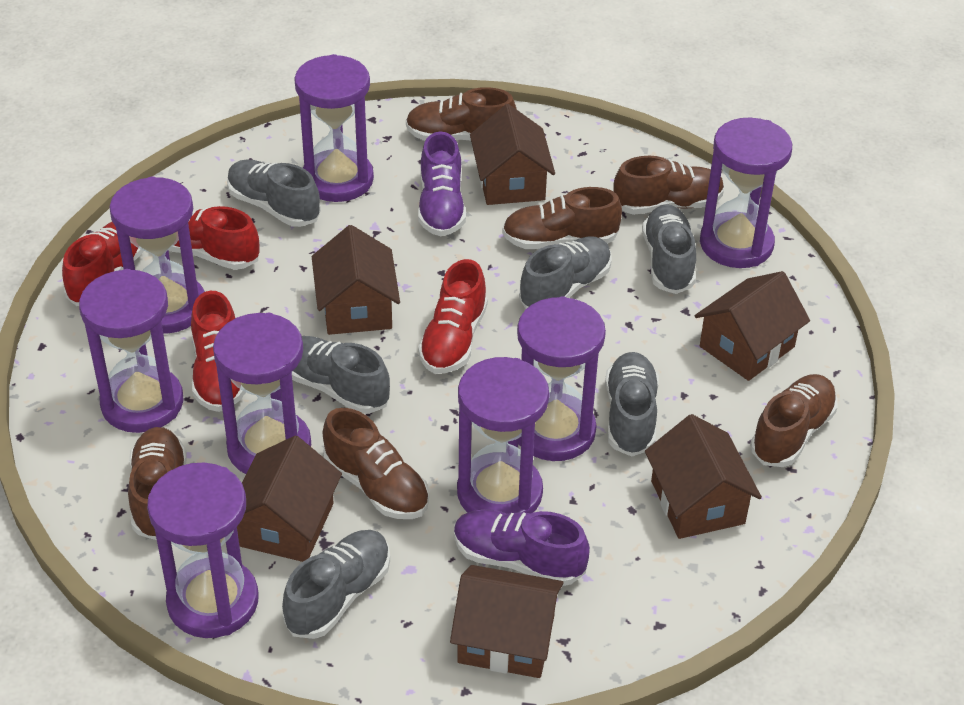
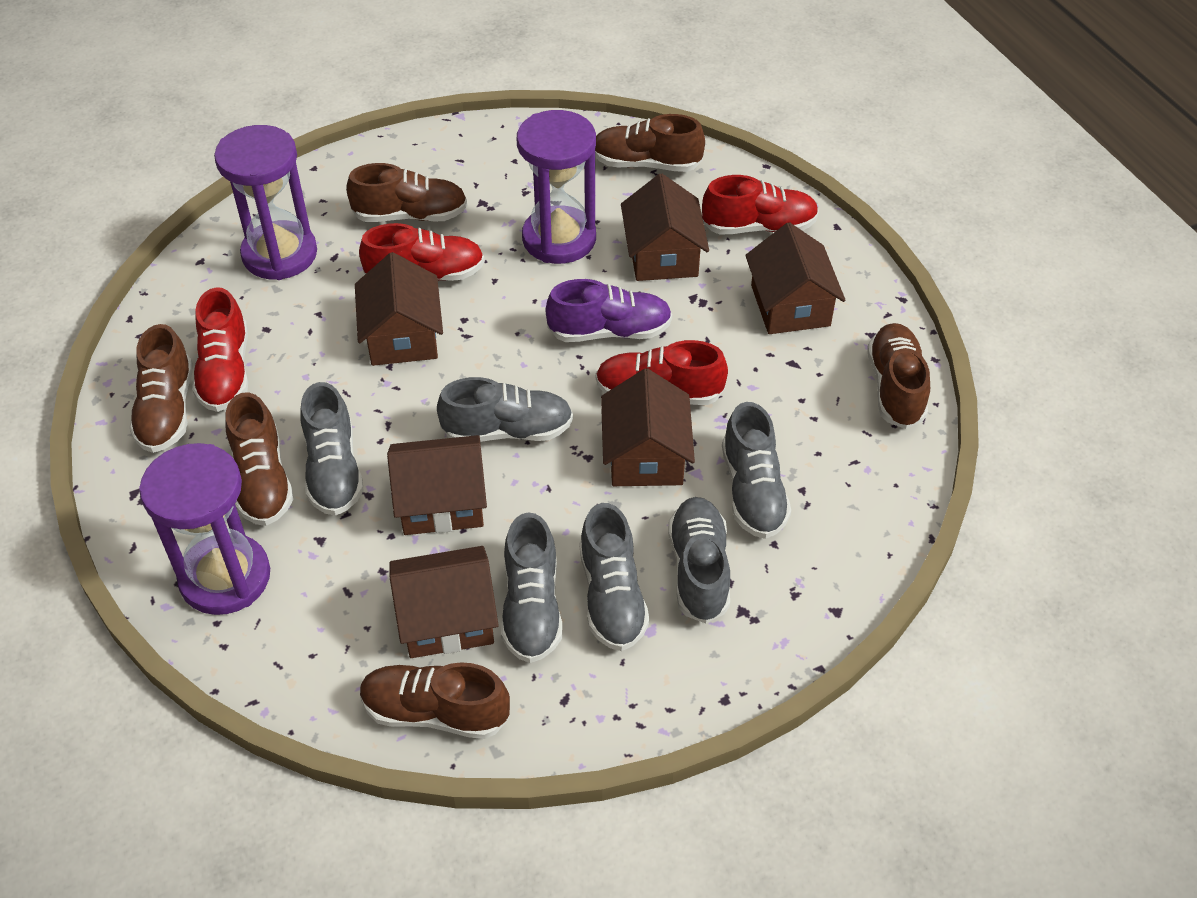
purple hourglass: 8 -> 3
purple shoe: 2 -> 1

